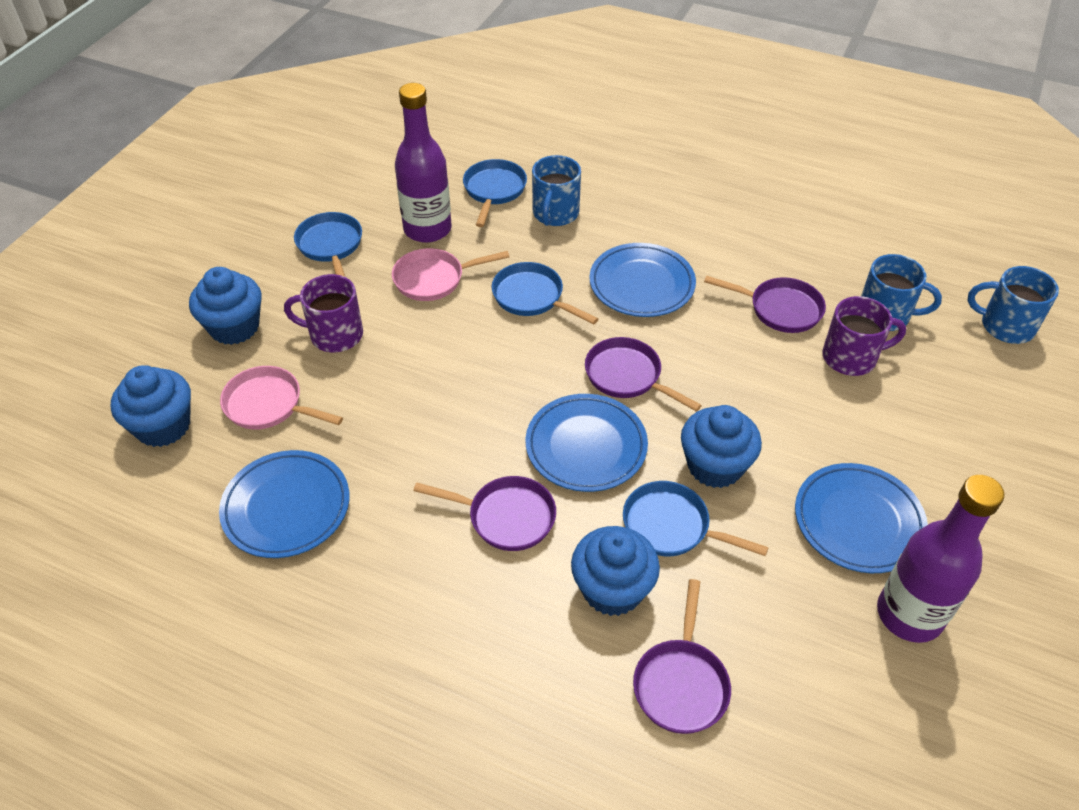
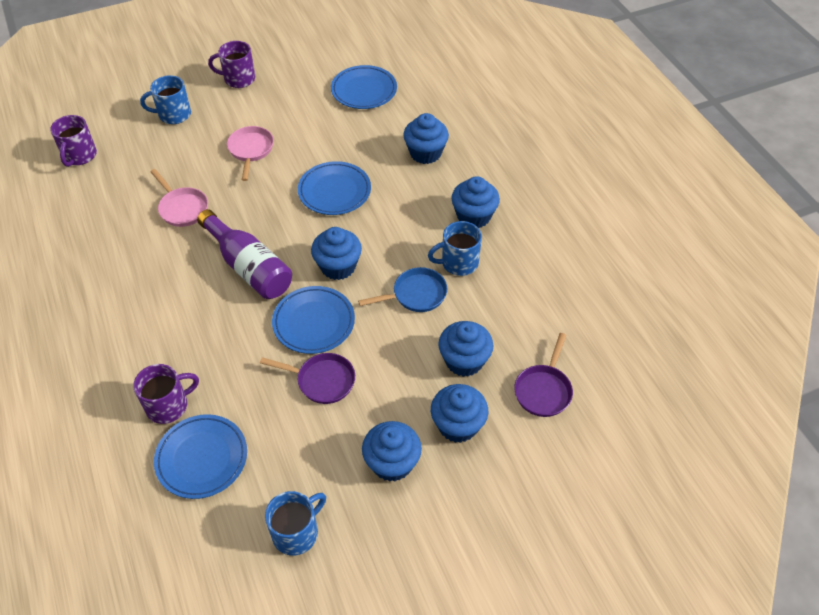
blue cupcake: 4 -> 6
blue pan: 4 -> 1
purple bottle: 2 -> 1
purple mug: 2 -> 3
purple pan: 4 -> 2

